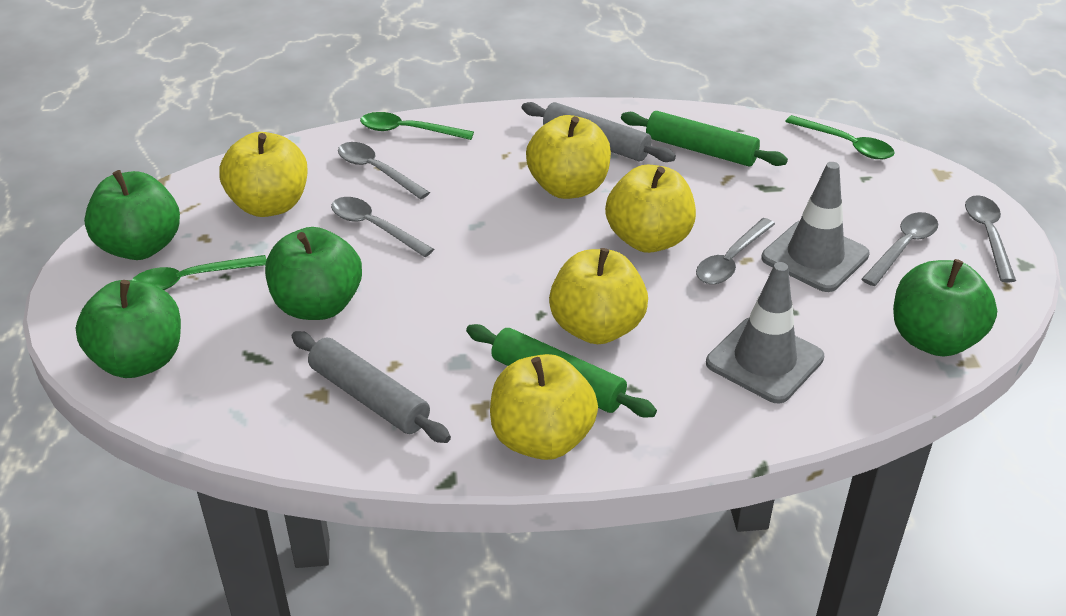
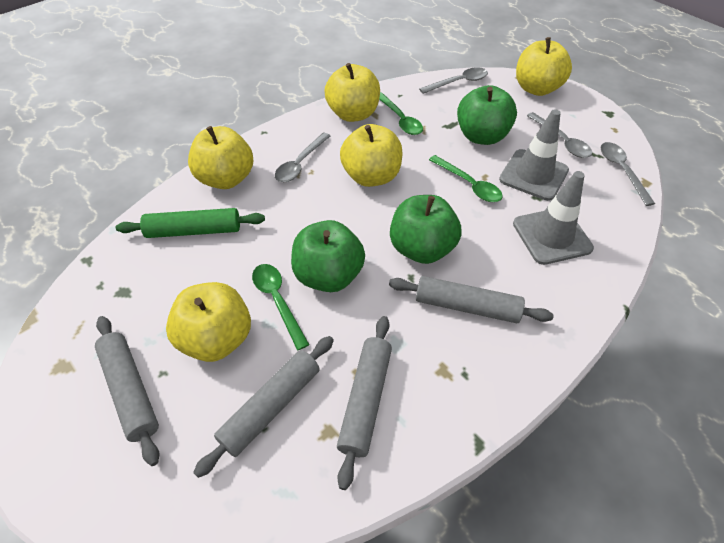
green apple: 4 -> 3
green rolling pin: 2 -> 1
grey rolling pin: 2 -> 4
grey spoon: 5 -> 4

